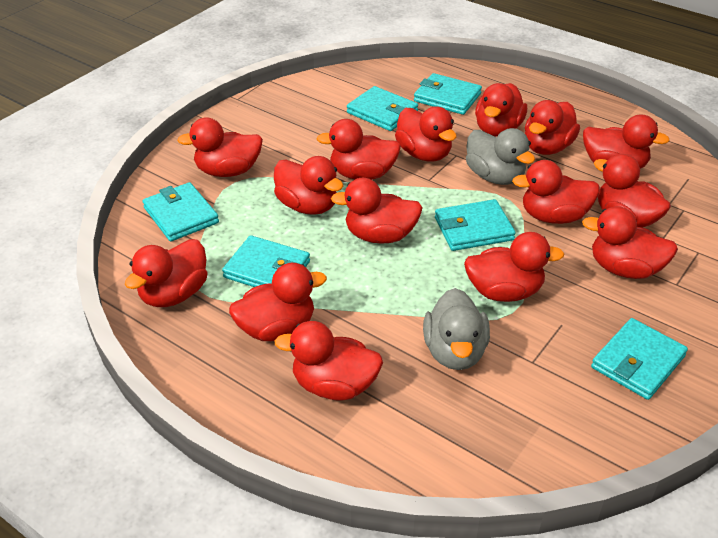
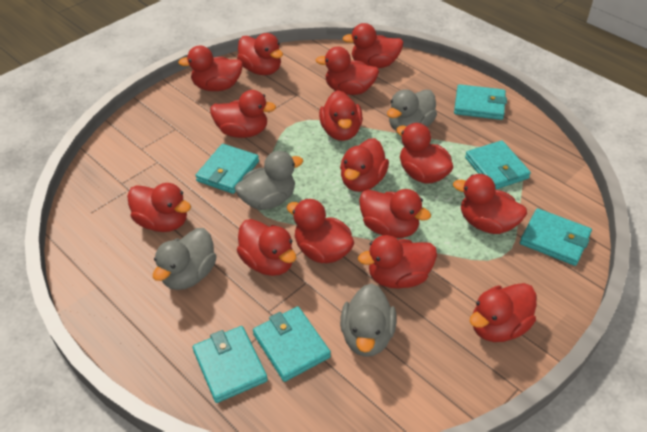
grey duck: 2 -> 4

